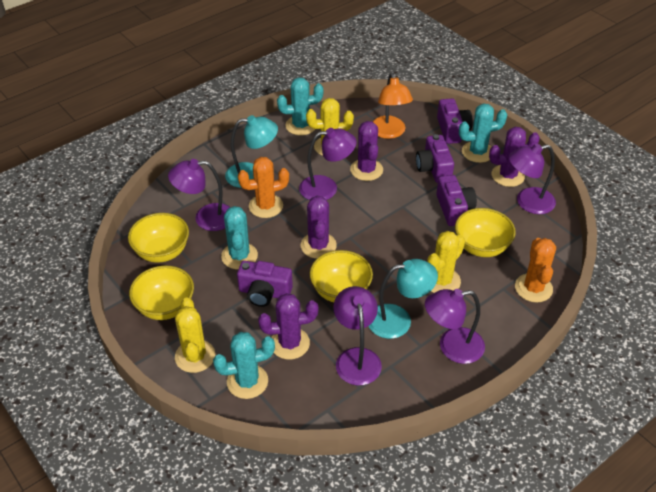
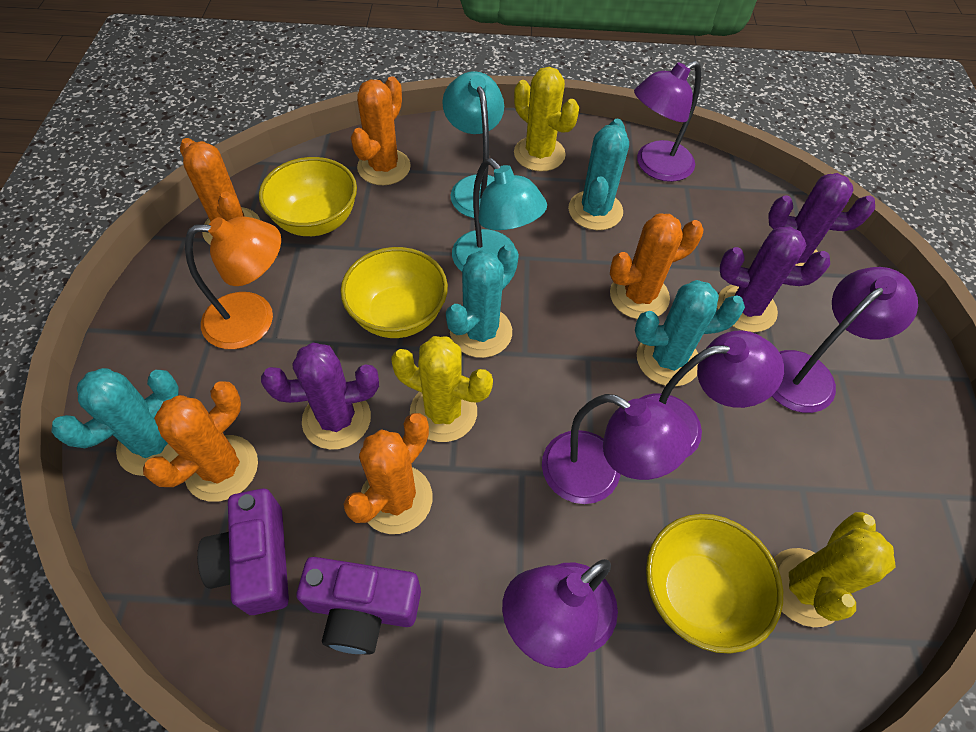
orange cactus: 2 -> 5
purple cactus: 4 -> 3
purple camera: 4 -> 2
yellow bowl: 4 -> 3

